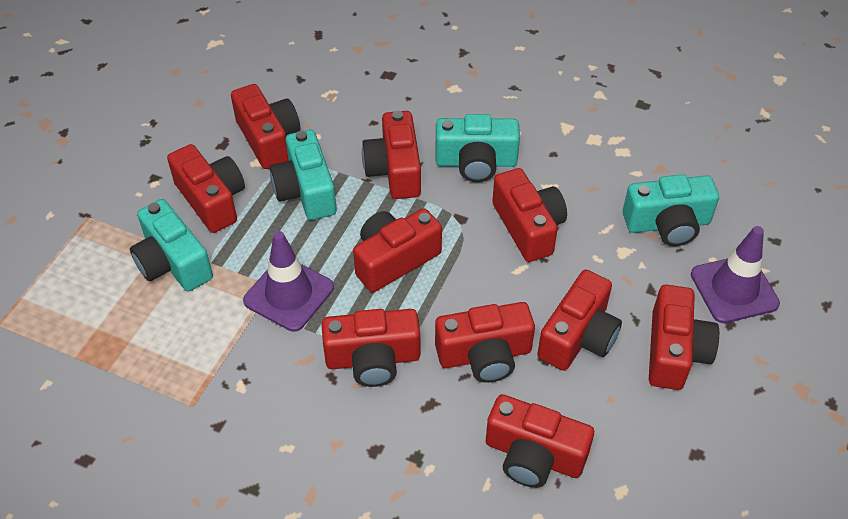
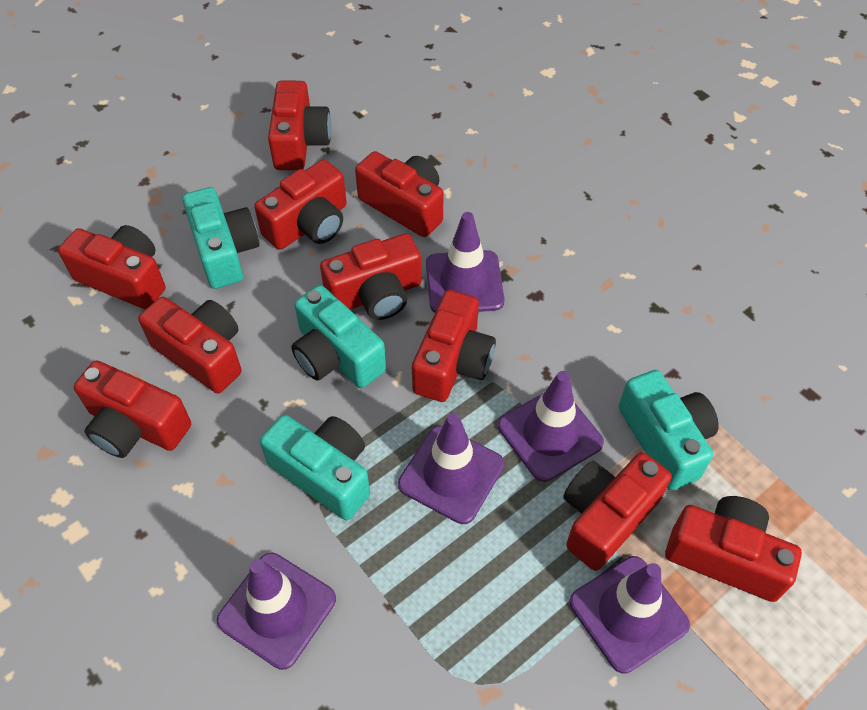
purple traffic cone: 2 -> 5

